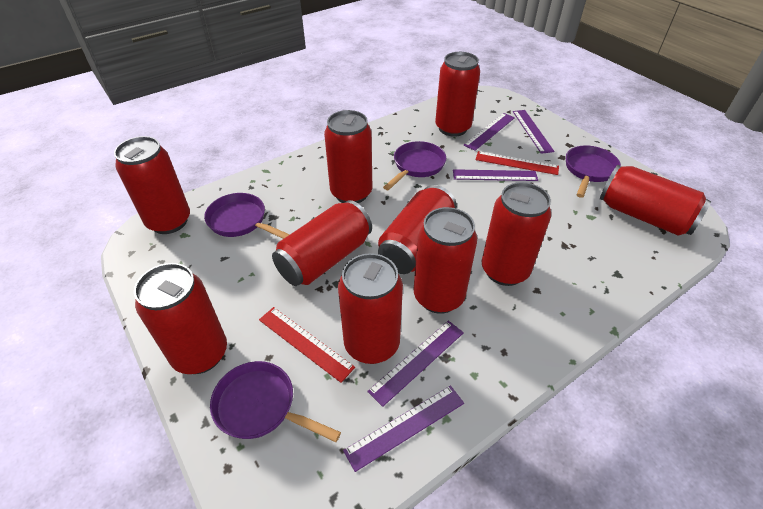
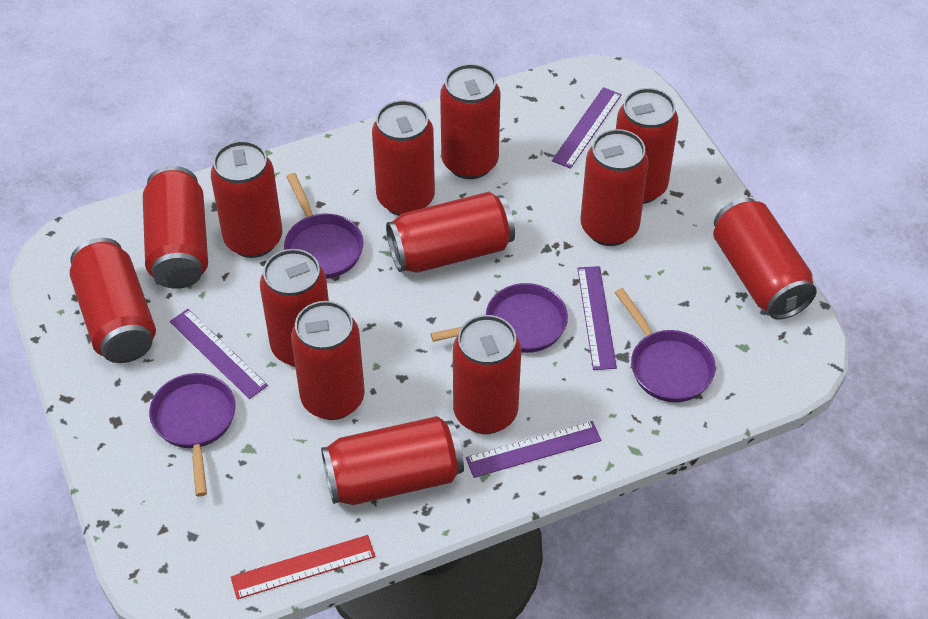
purple ruler: 5 -> 4
red can: 10 -> 13
red ruler: 2 -> 1

